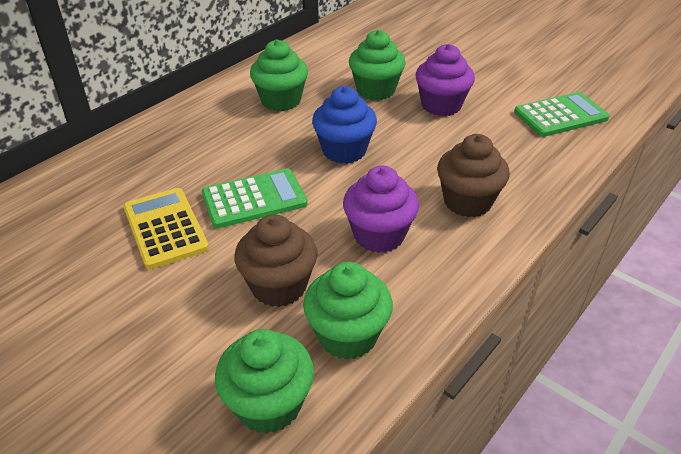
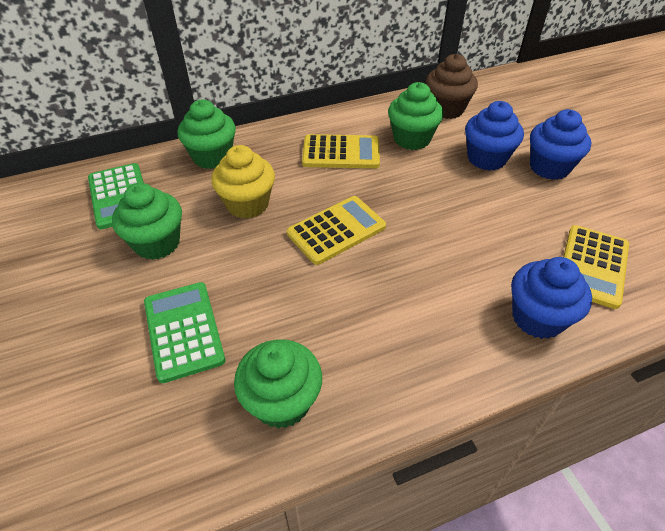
blue cupcake: 1 -> 3
brown cupcake: 2 -> 1
purple cupcake: 2 -> 0
yellow calculator: 1 -> 3
yellow cupcake: 0 -> 1

